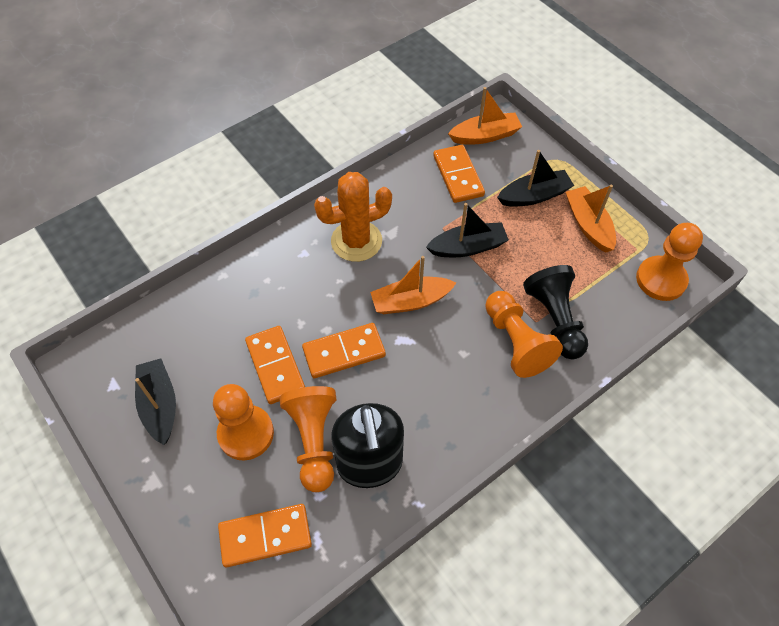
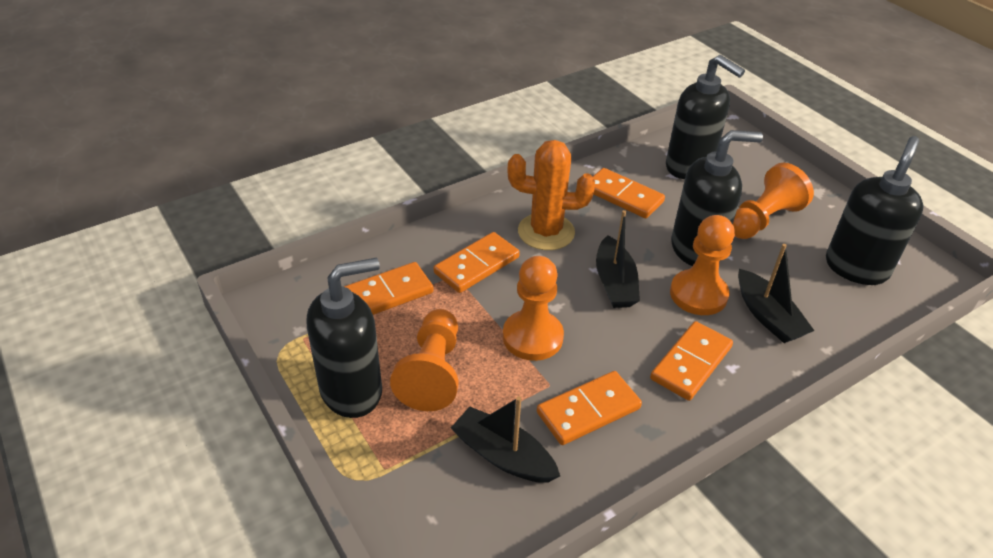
black pawn: 1 -> 0
black soap dispenser: 1 -> 4
orange boat: 3 -> 0
orange domino: 4 -> 5

